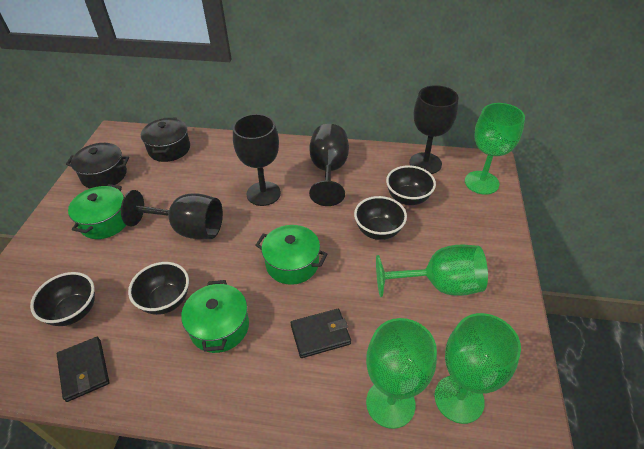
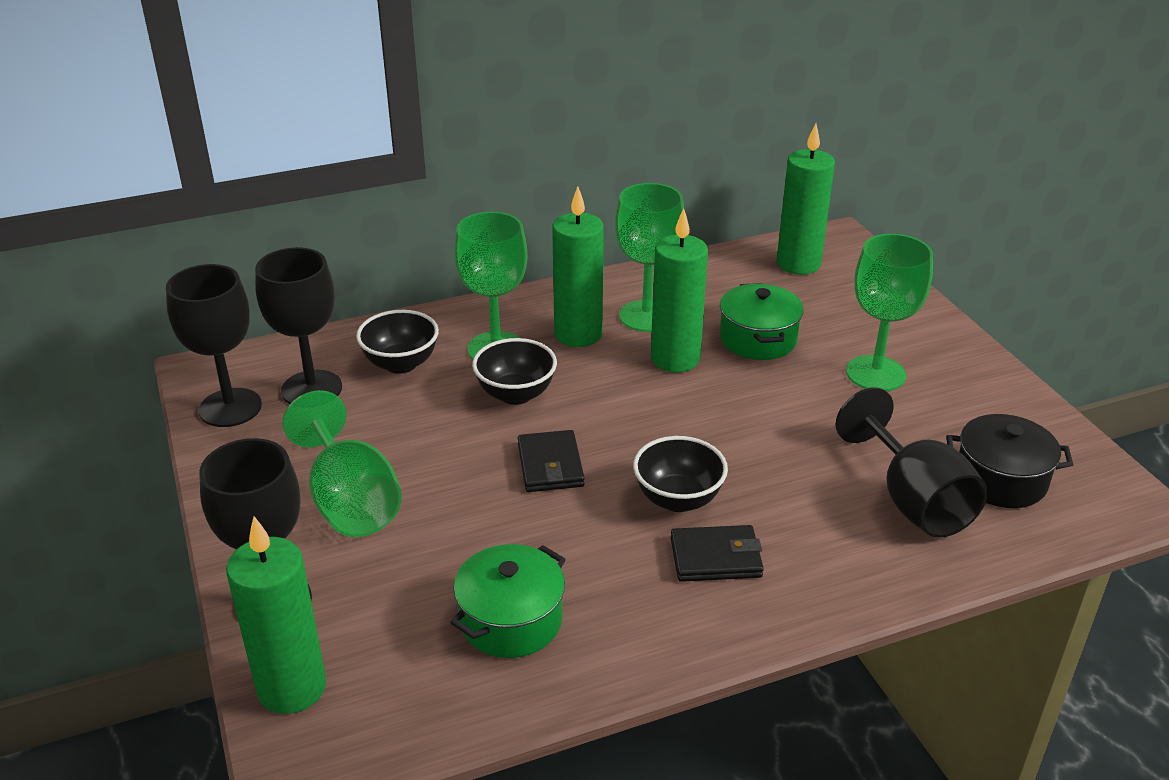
black bowl: 4 -> 3
black pot: 2 -> 1
green candle: 0 -> 4
green pot: 3 -> 2

